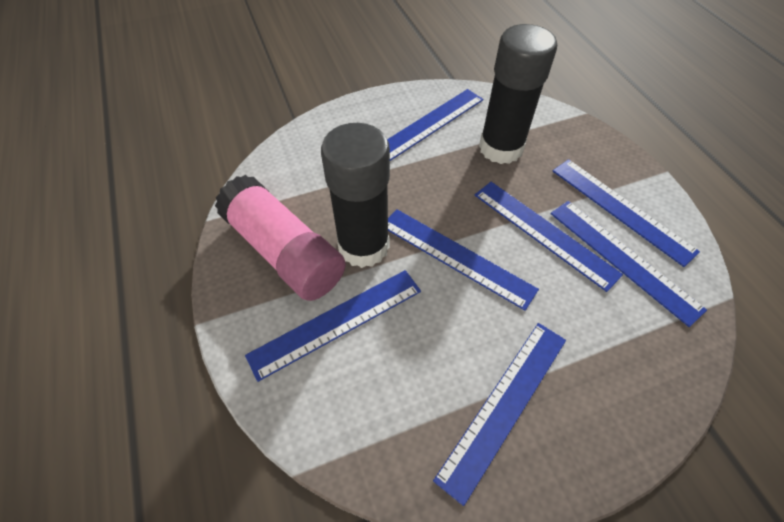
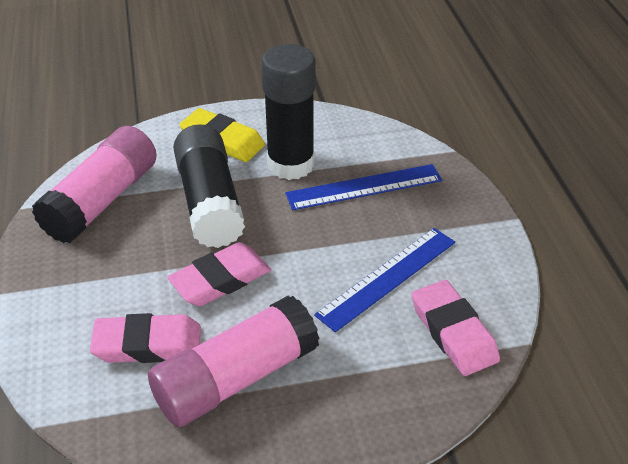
blue ruler: 7 -> 2
pink eraser: 0 -> 3
pink glue stick: 1 -> 2
yellow eraser: 0 -> 1

